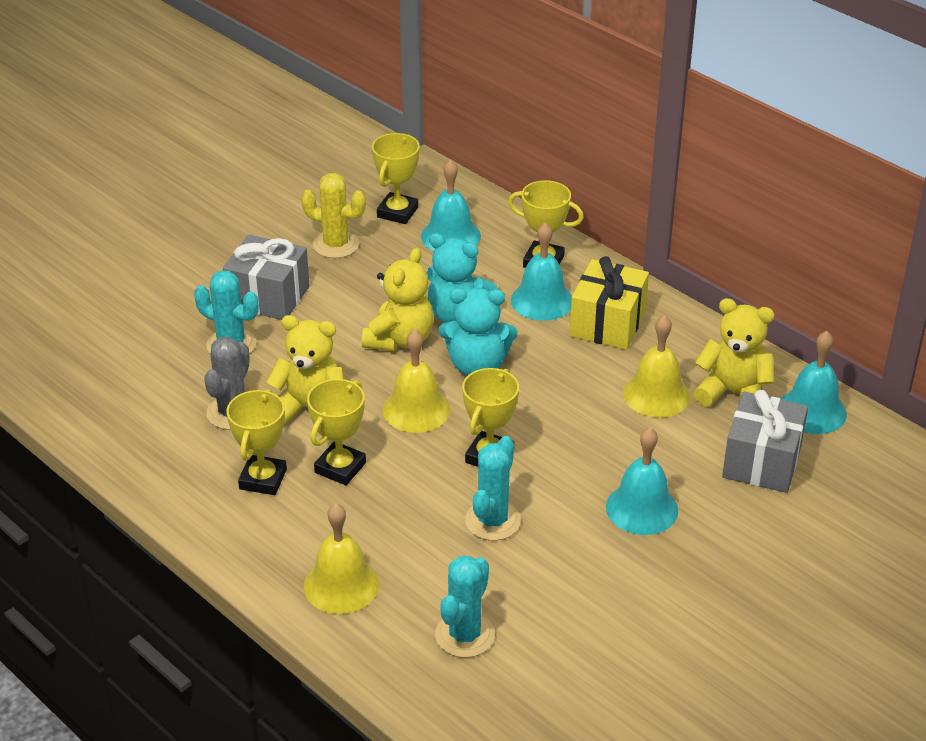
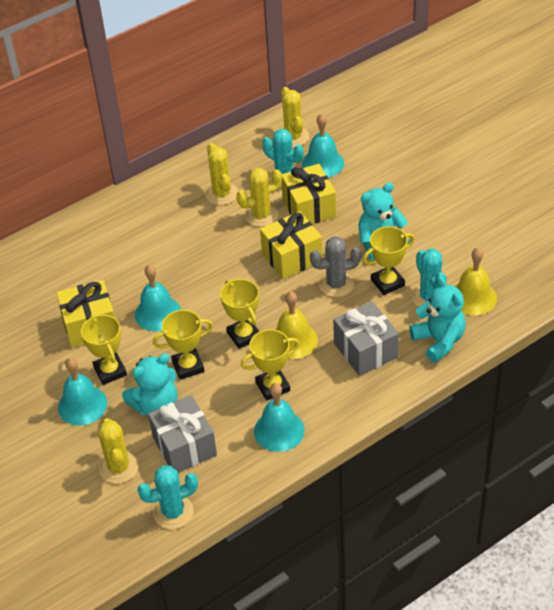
turquoise teddy bear: 2 -> 3
yellow bell: 3 -> 2
yellow cactus: 1 -> 4
yellow gift: 1 -> 3
yellow teddy bear: 3 -> 0

